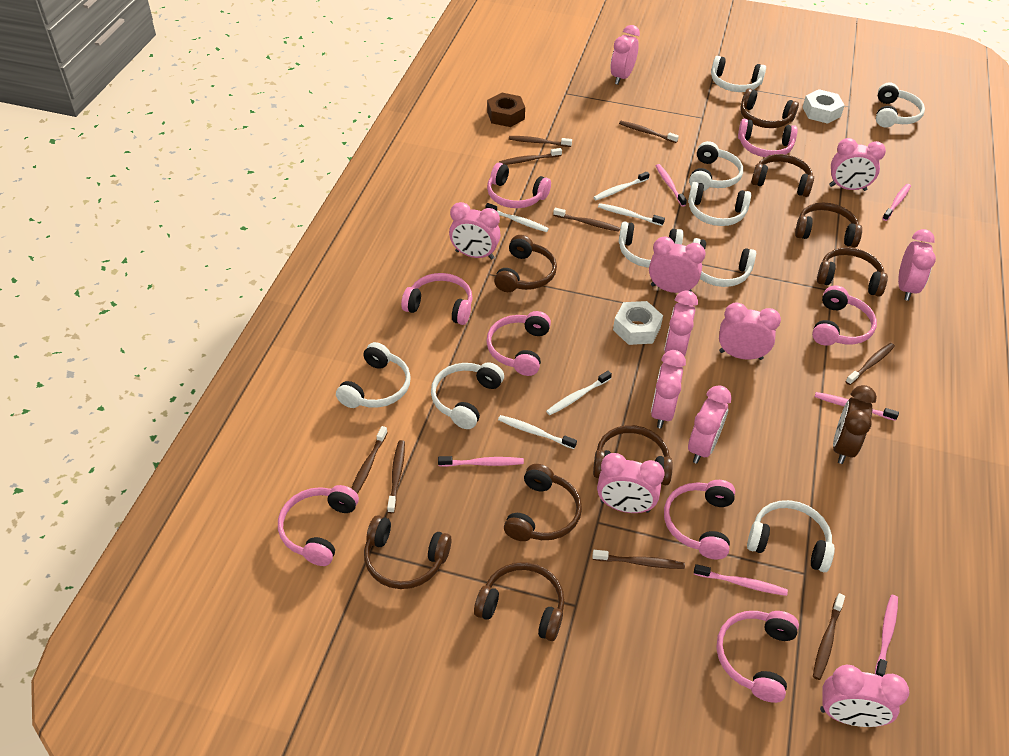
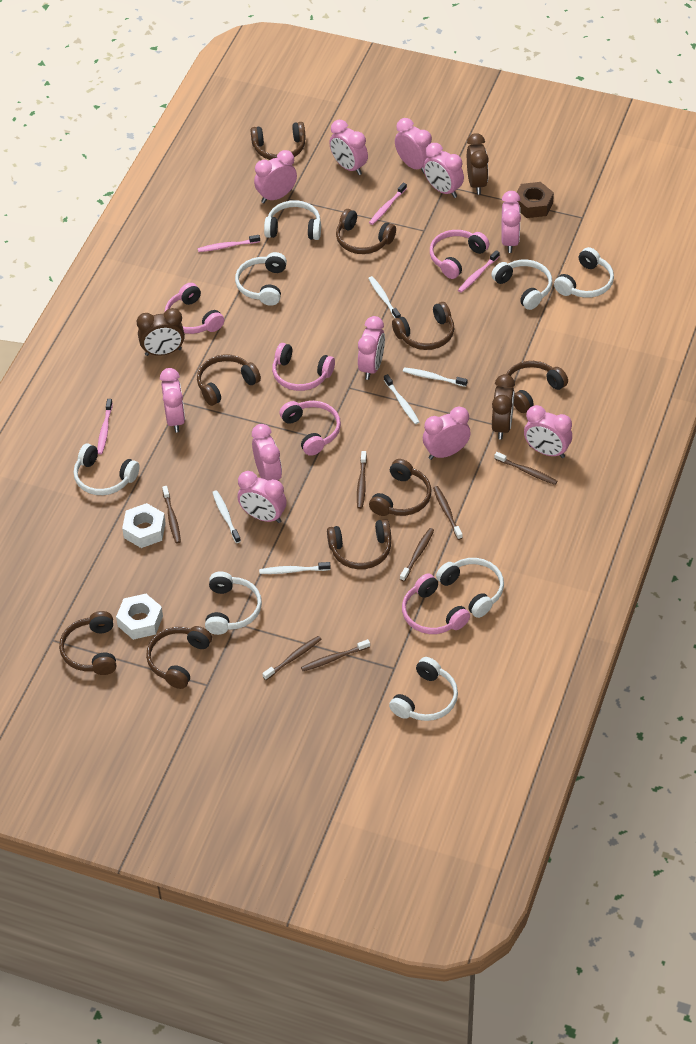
brown clock: 1 -> 3
brown toothbrush: 9 -> 7
pink headphones: 8 -> 5
pink toothbrush: 6 -> 4
white headphones: 9 -> 8

